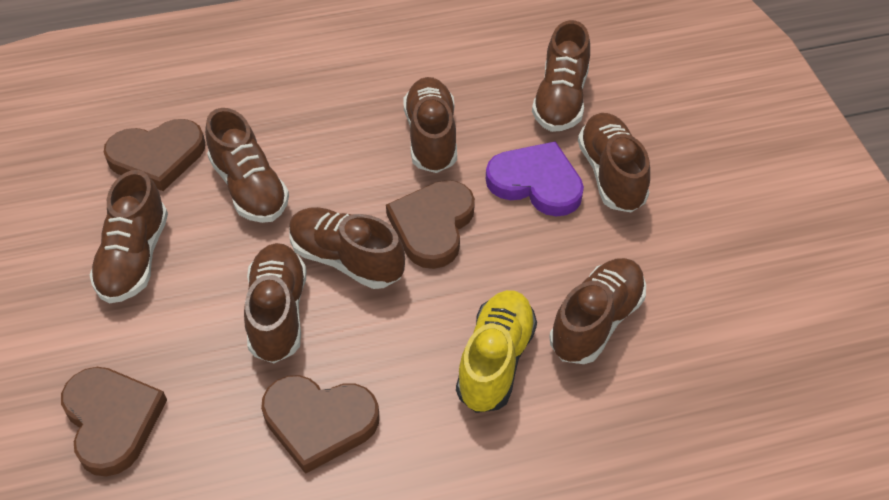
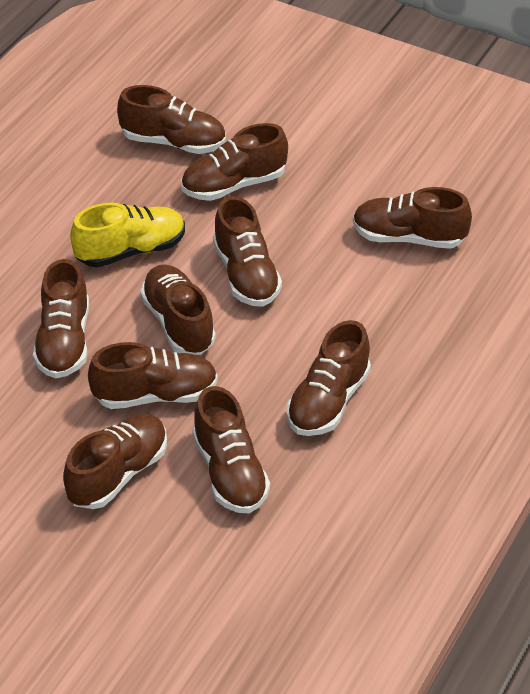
brown heart: 4 -> 0
brown shoe: 8 -> 10
purple heart: 1 -> 0

